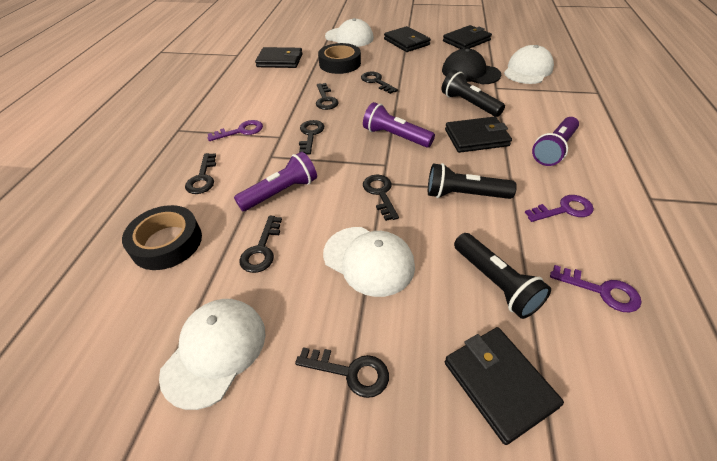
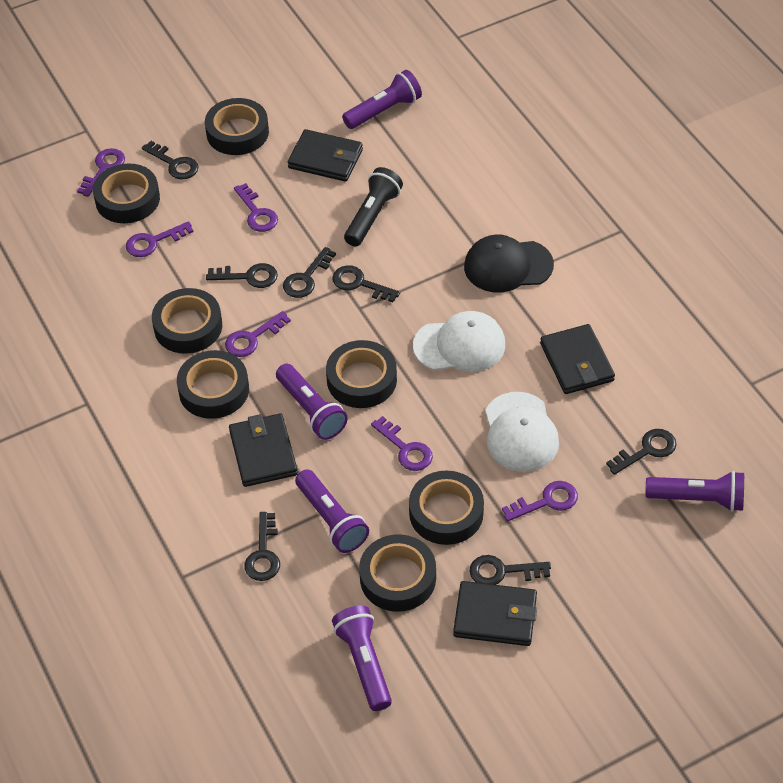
black flashlight: 3 -> 1
black tape: 2 -> 7
black wallet: 5 -> 4
purple flashlight: 3 -> 5
purple key: 3 -> 6
white cap: 4 -> 2

